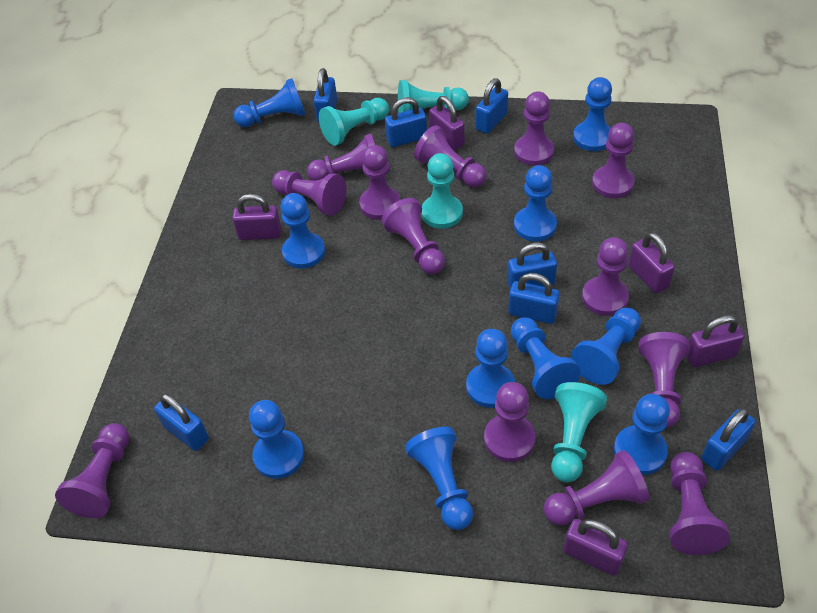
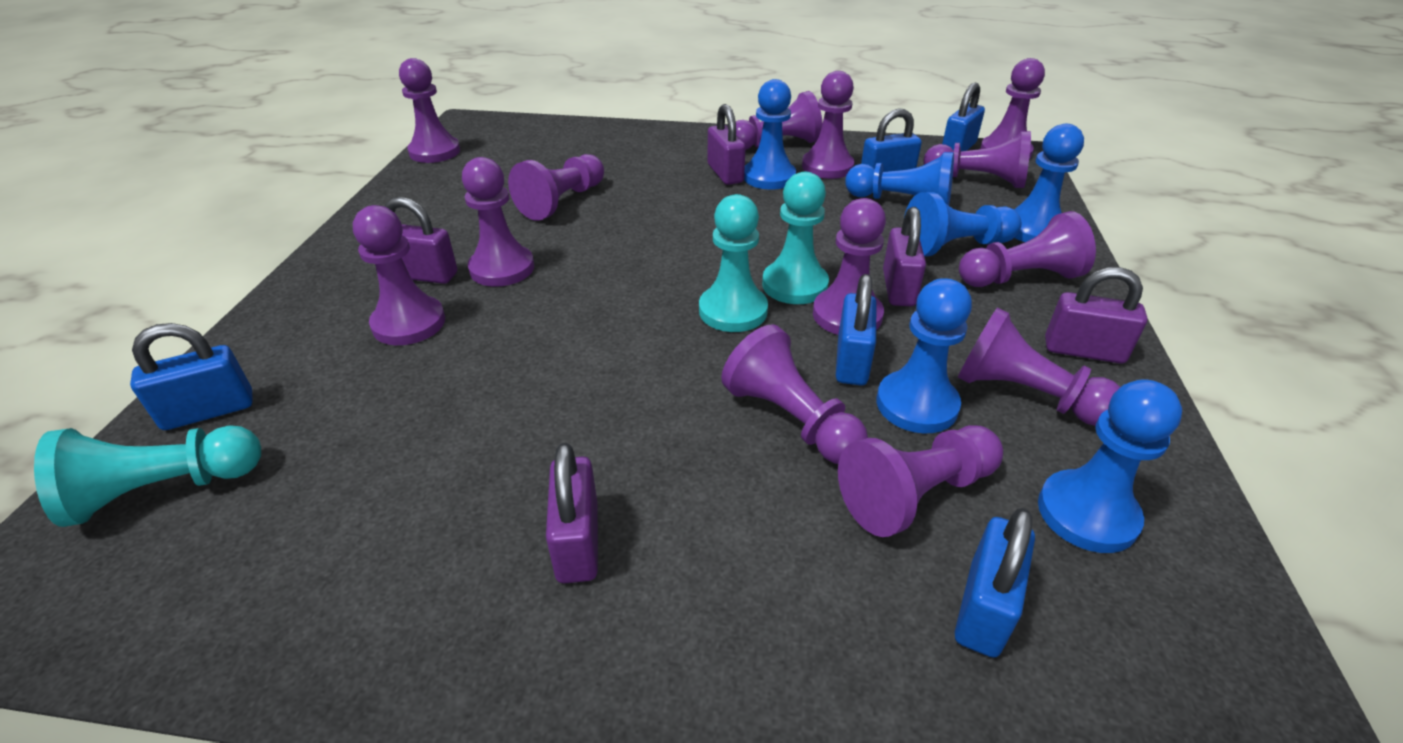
blue padlock: 7 -> 5
blue pawn: 10 -> 6
turquoise pawn: 4 -> 3

